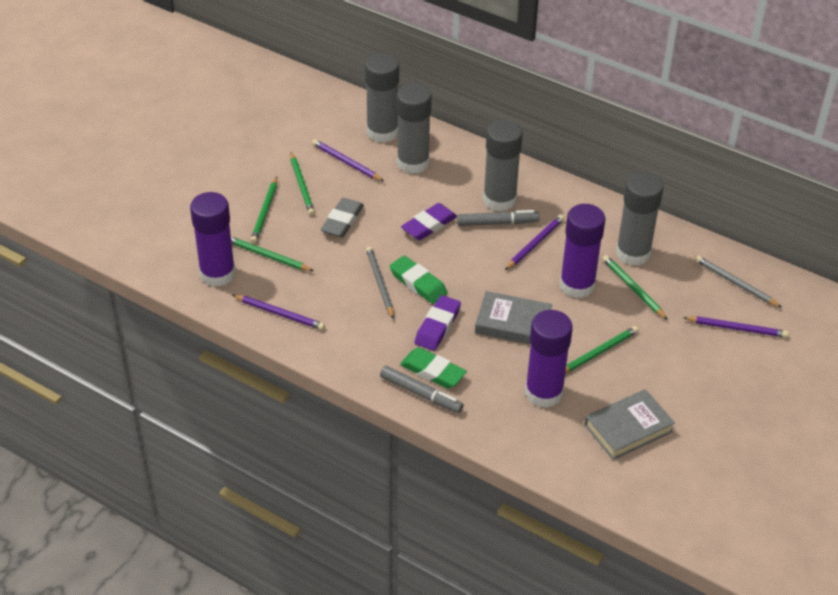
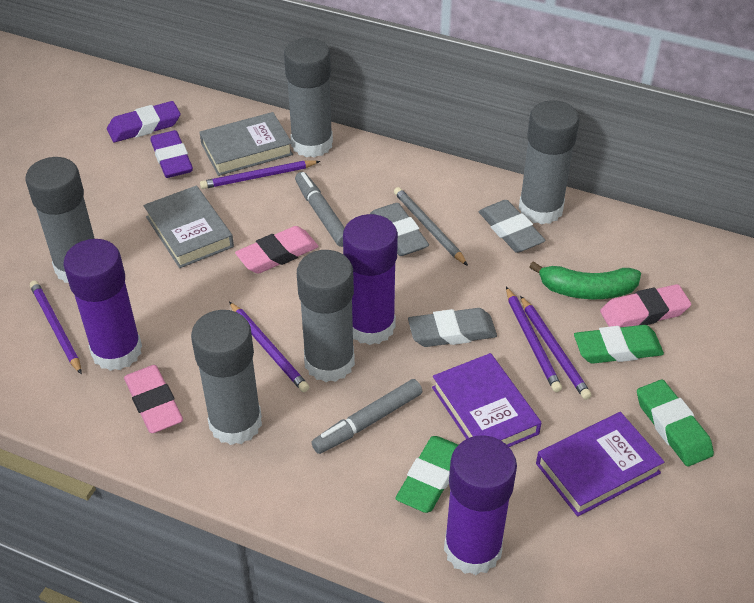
green banana: 0 -> 1
green eraser: 2 -> 3
green pencil: 5 -> 0
grey eraser: 1 -> 3
grey glue stick: 4 -> 5
grey pencil: 2 -> 1
pink eraser: 0 -> 3
purple book: 0 -> 2
purple pencil: 4 -> 5

